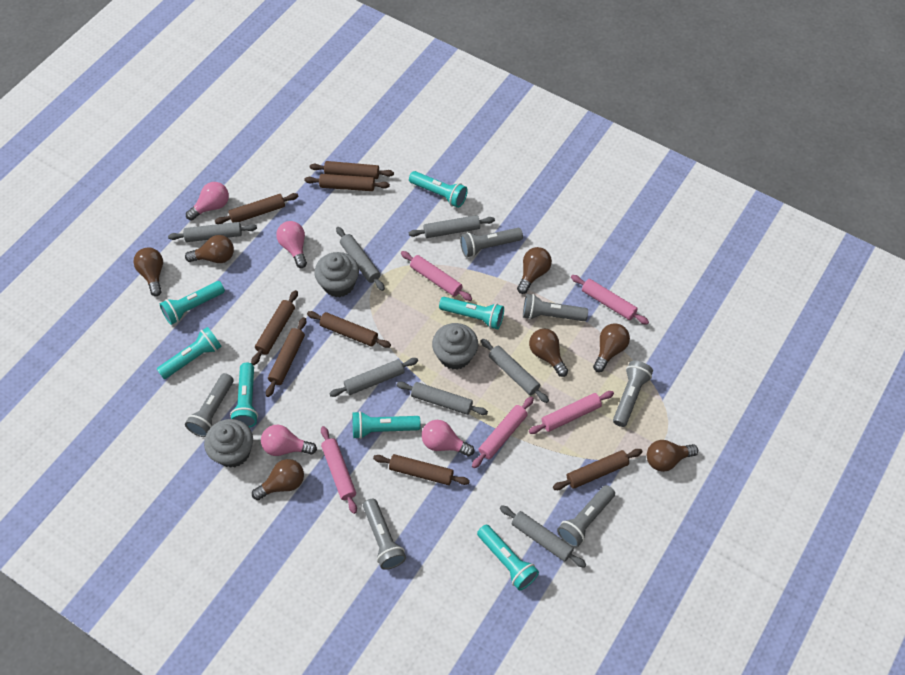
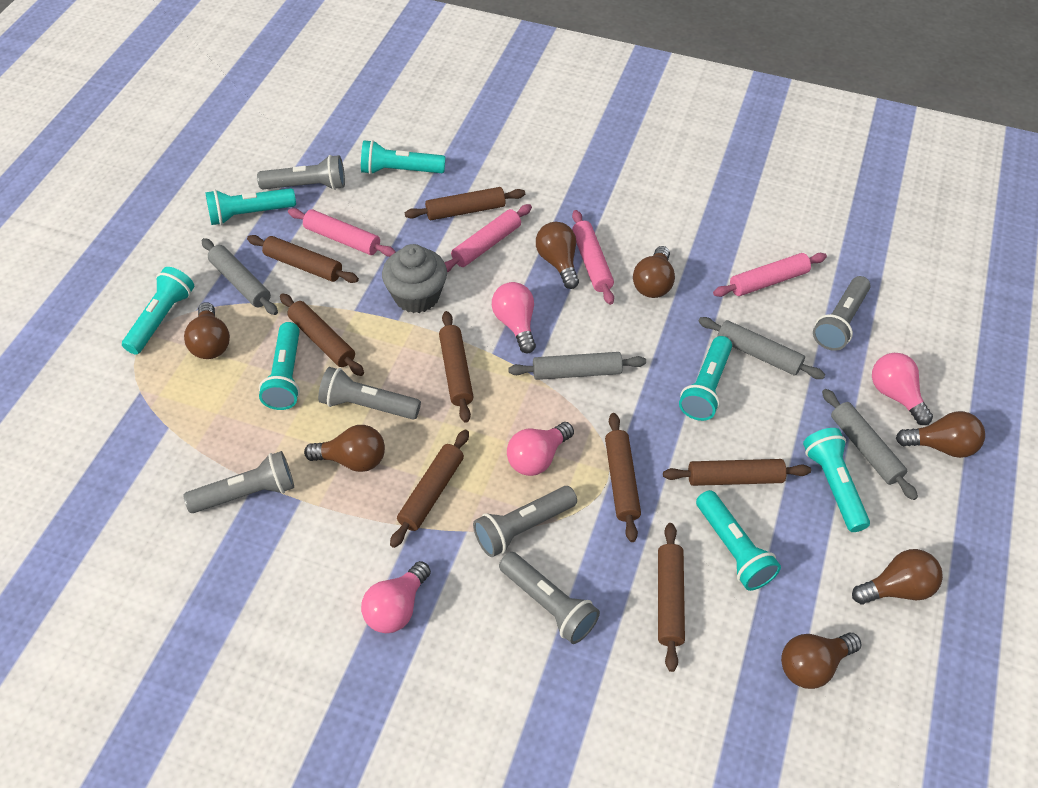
grey cupcake: 3 -> 1
grey rolling pin: 7 -> 4
pink rolling pin: 5 -> 4

